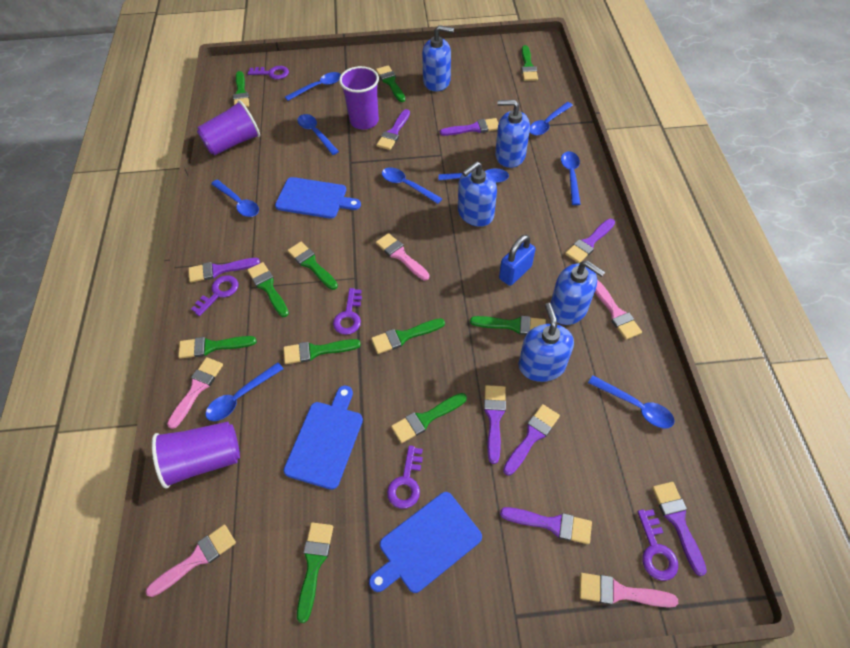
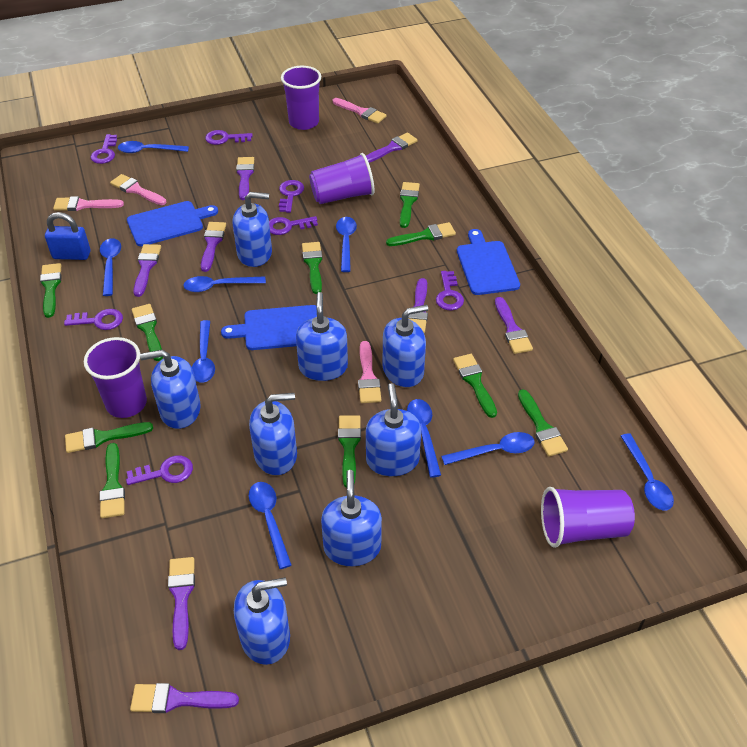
blue soap dispenser: 5 -> 8
green brush: 11 -> 10
pink brush: 5 -> 4
purple cup: 3 -> 4
purple key: 5 -> 7

